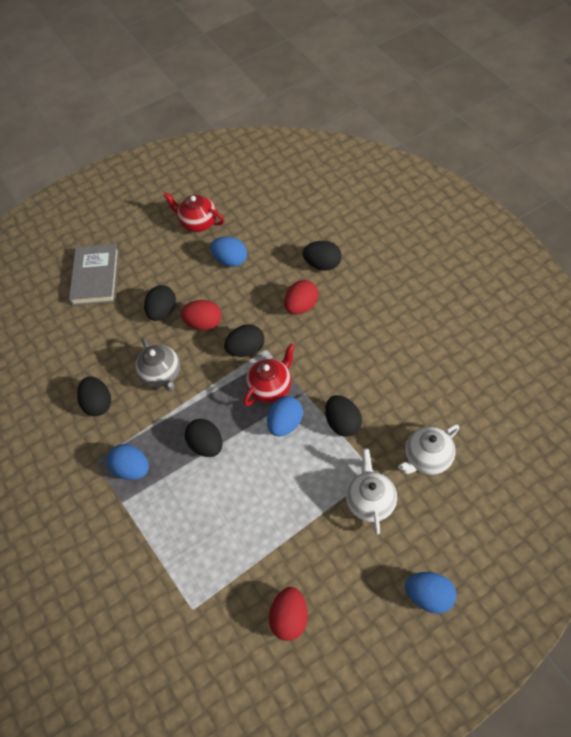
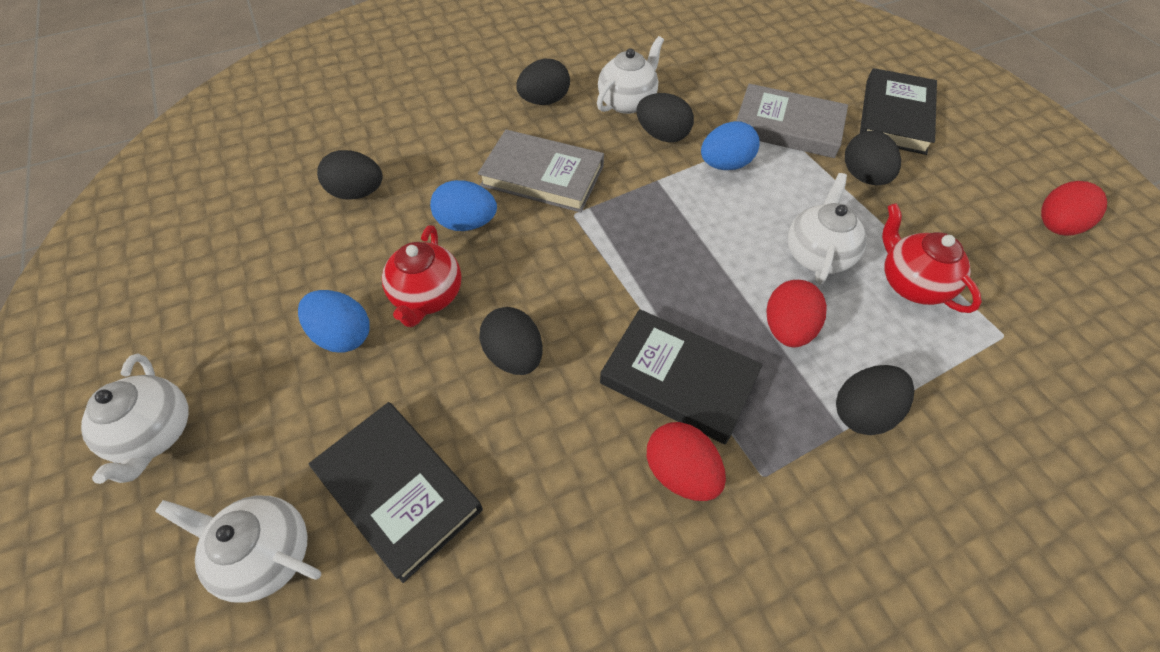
black book: 0 -> 3
blue egg: 4 -> 3
grey book: 1 -> 2
grey teapot: 1 -> 0
white teapot: 2 -> 4

